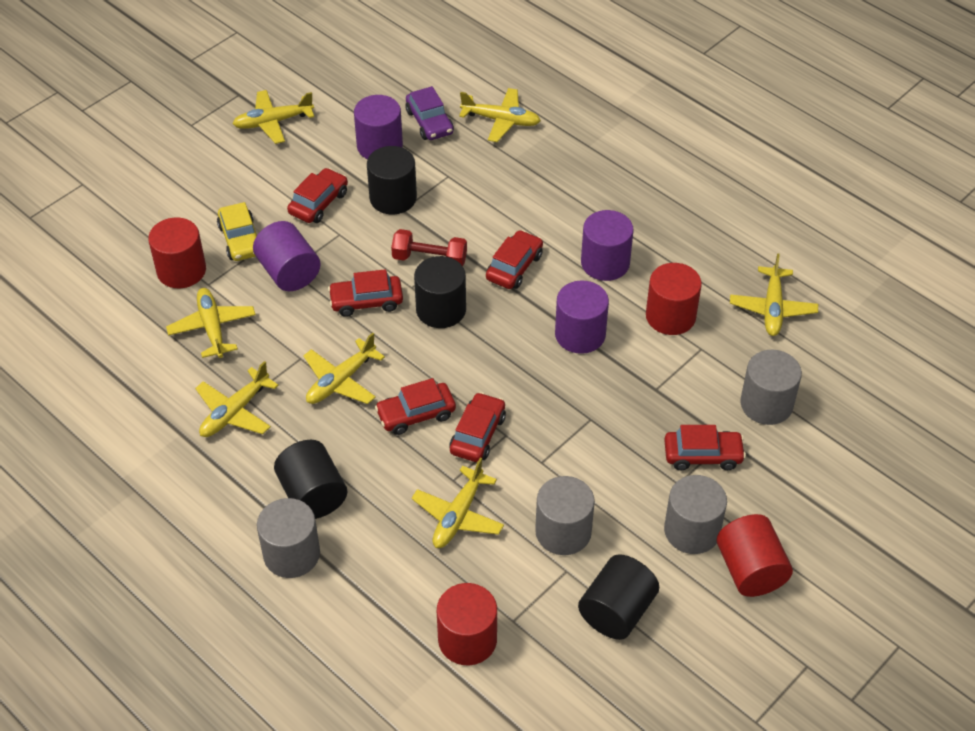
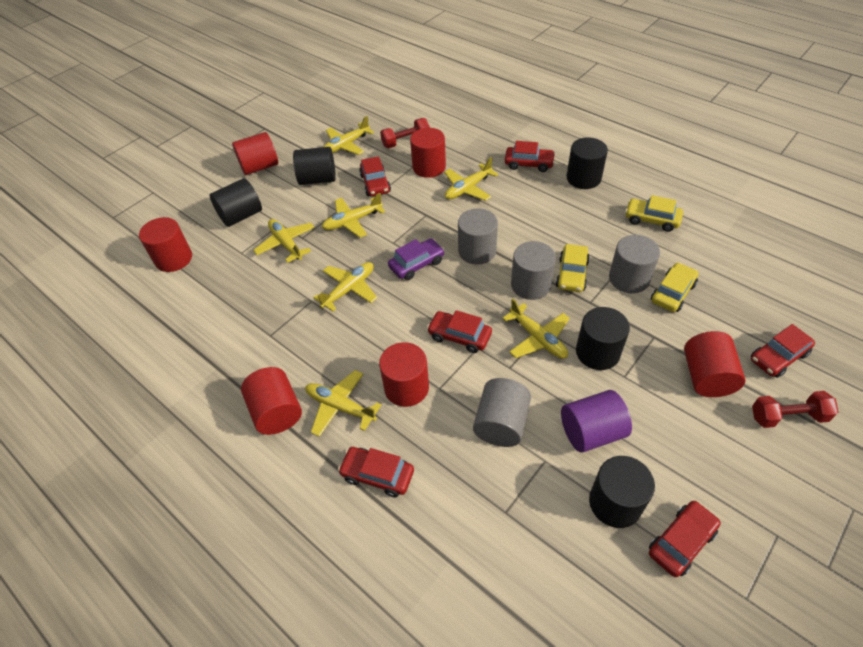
black cylinder: 4 -> 5
purple cylinder: 4 -> 1
red cylinder: 4 -> 6
red dumbbell: 1 -> 2
yellow car: 1 -> 3

